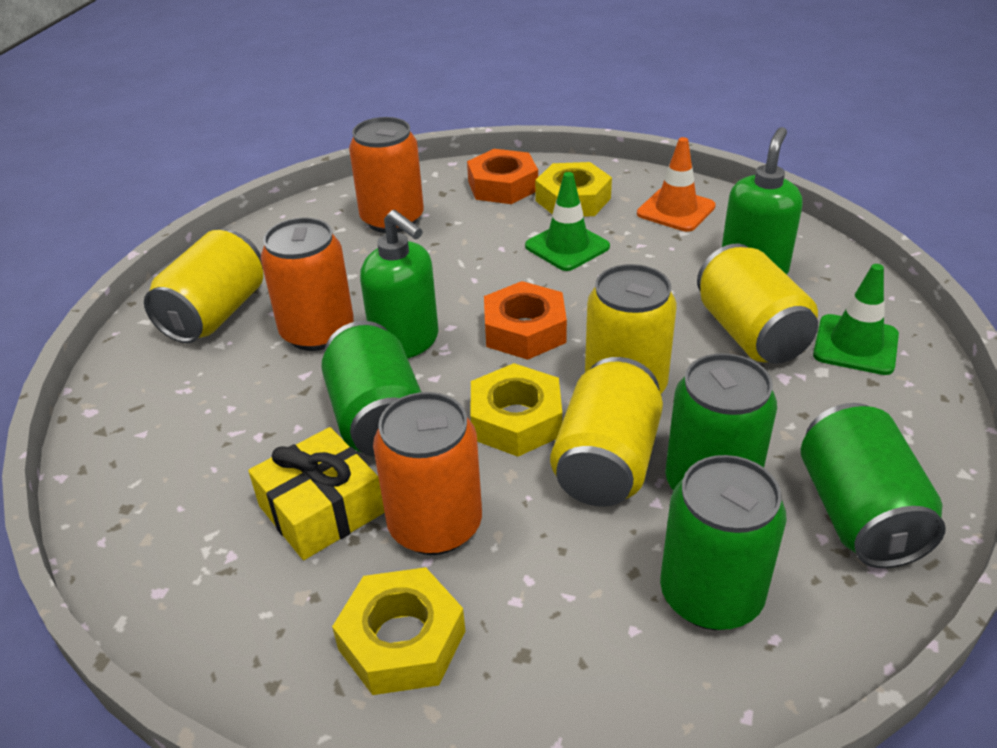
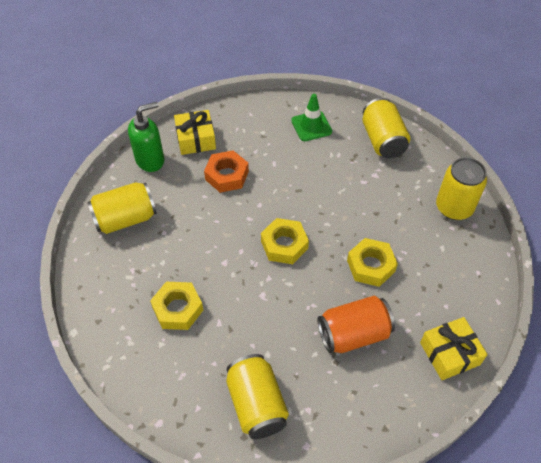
green can: 4 -> 0
green soap dispenser: 2 -> 1
green traffic cone: 2 -> 1
orange can: 3 -> 1
orange nut: 2 -> 1
orange traffic cone: 1 -> 0
yellow gift: 1 -> 2

